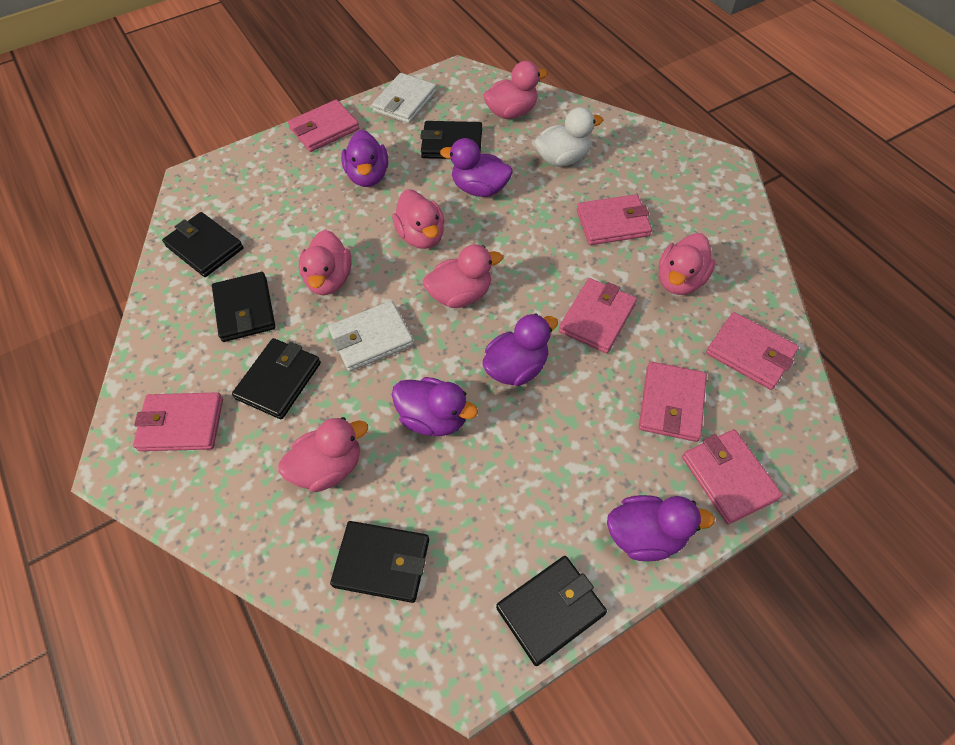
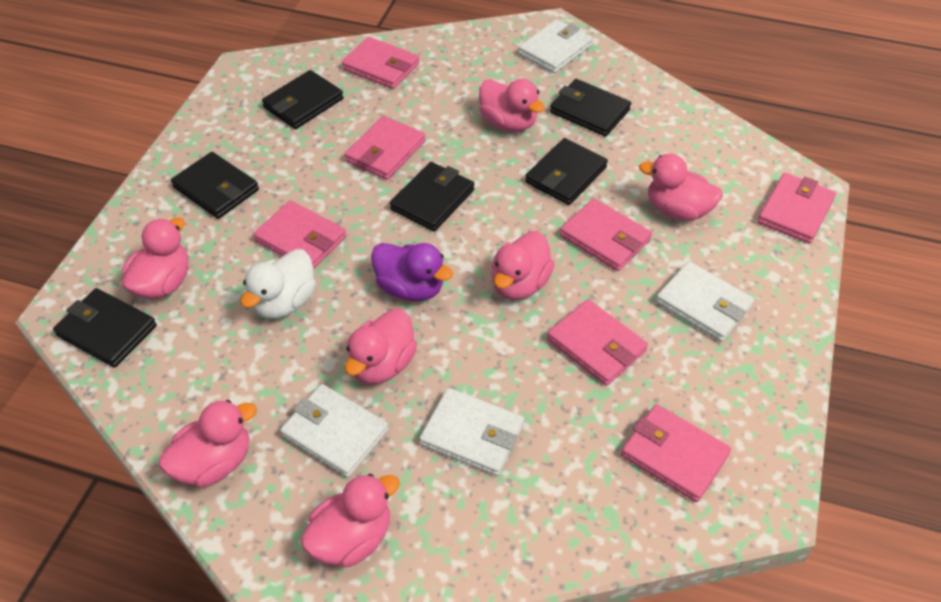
pink duck: 6 -> 7
purple duck: 5 -> 1
white wallet: 2 -> 4

